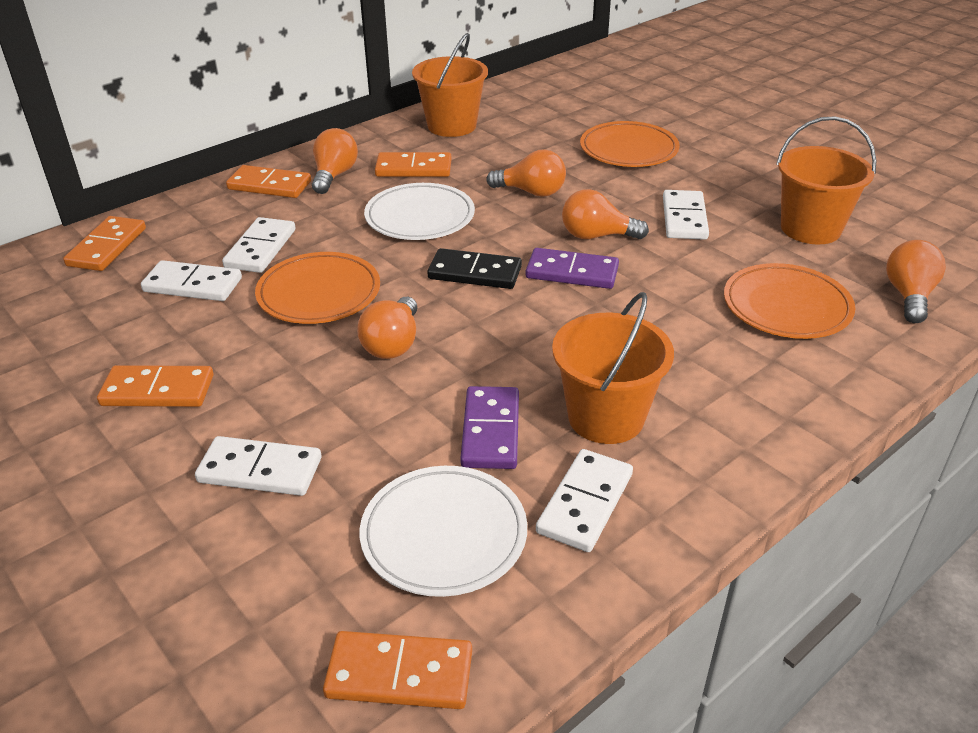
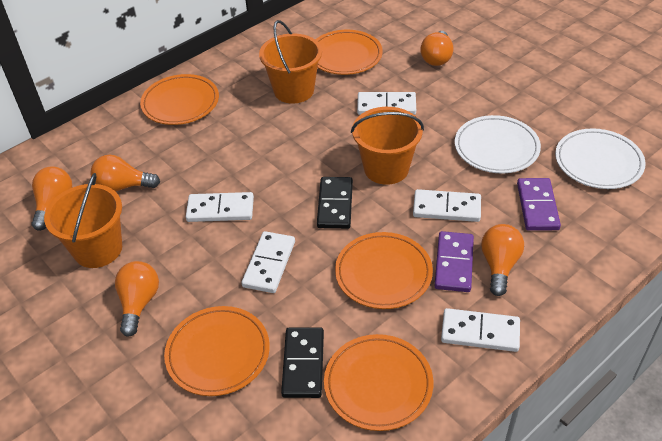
black domino: 1 -> 2
orange domino: 5 -> 0
orange plate: 3 -> 5

